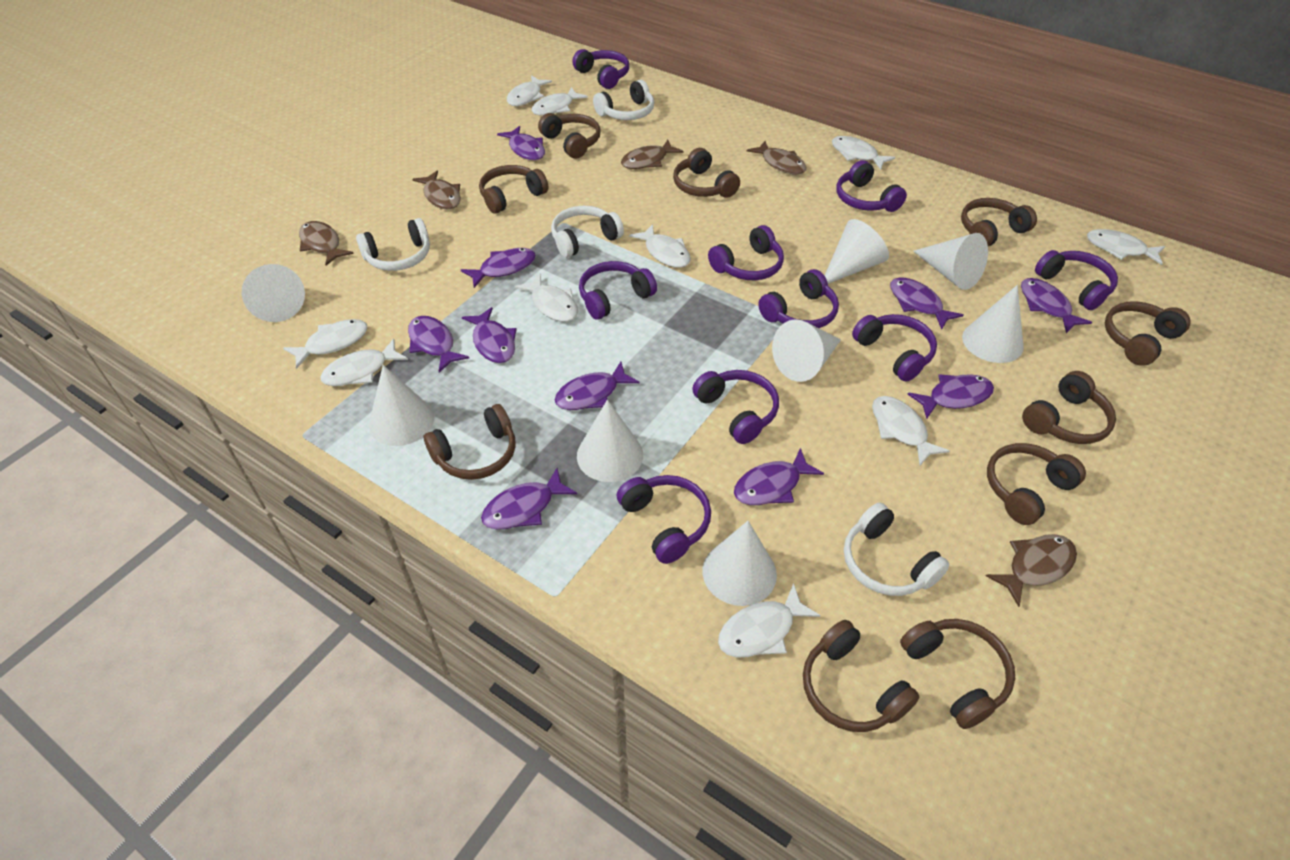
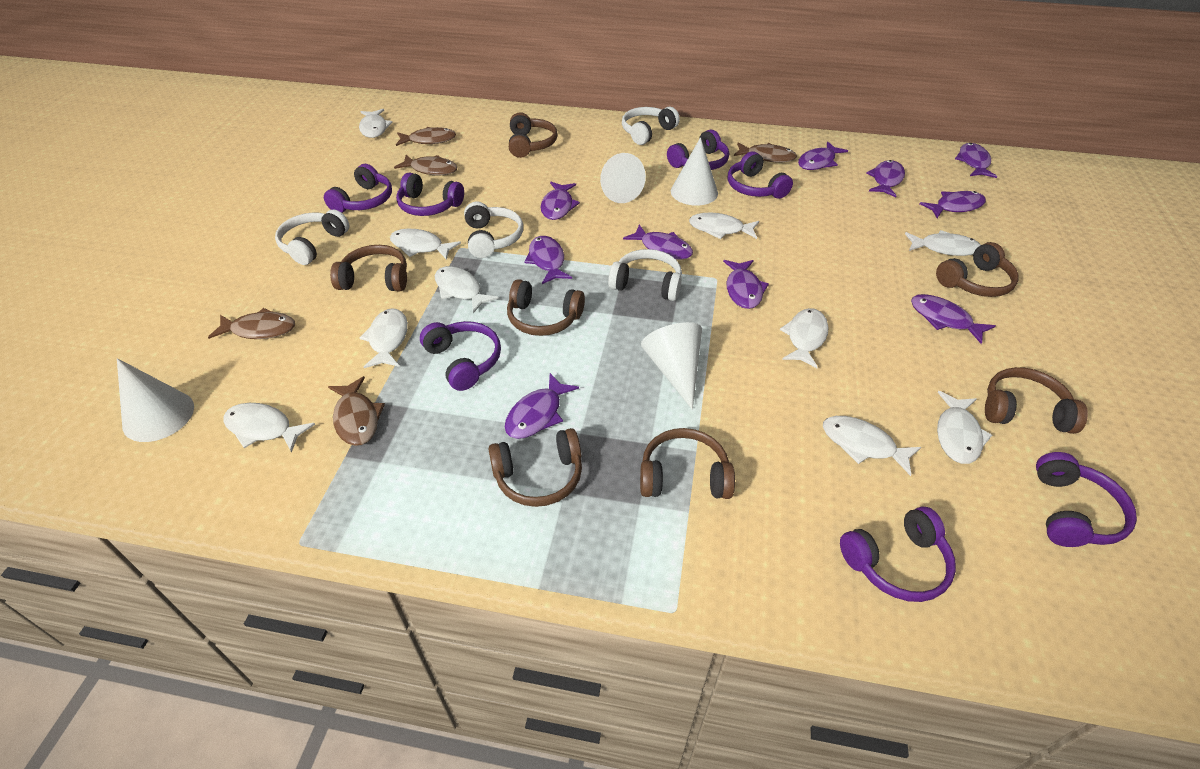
brown headphones: 10 -> 7
purple headphones: 9 -> 7
white cone: 8 -> 4

